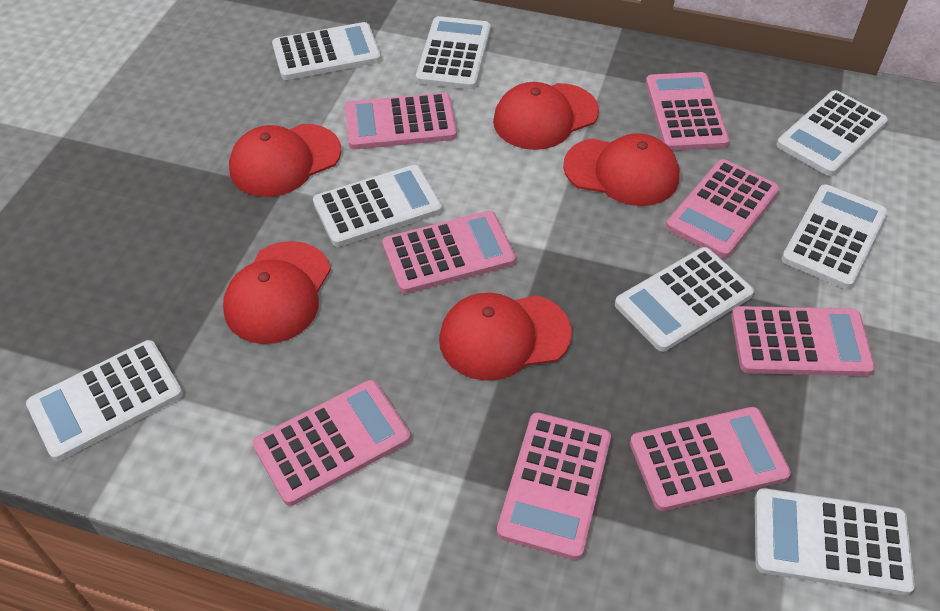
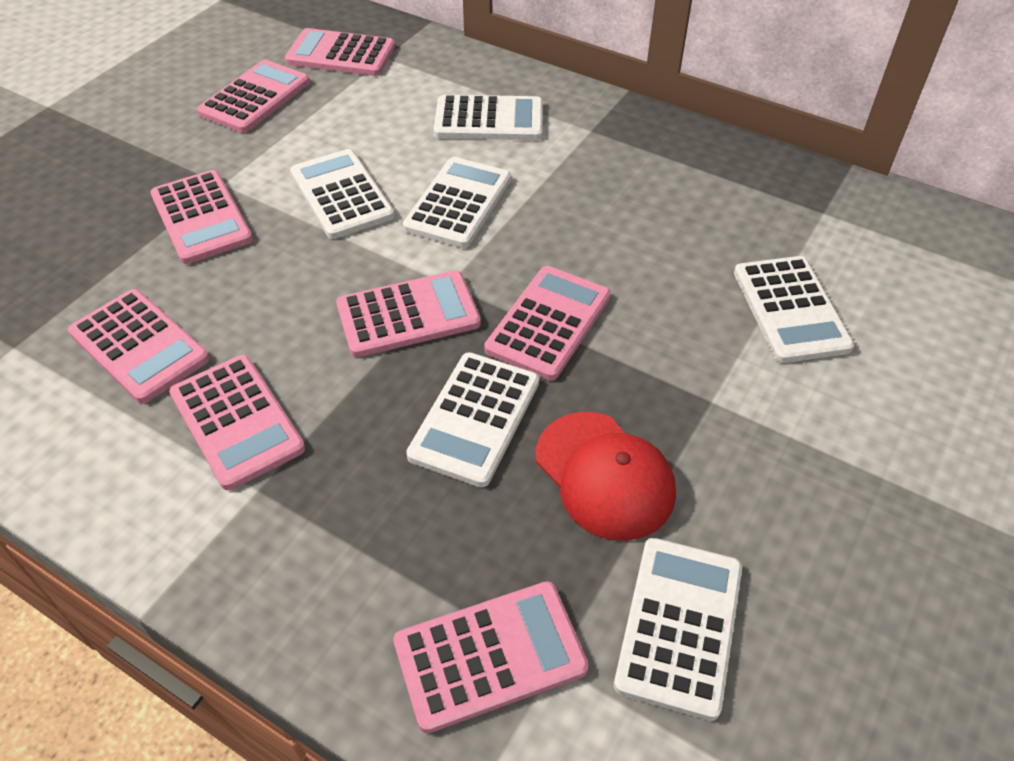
red cap: 5 -> 1
white calculator: 8 -> 6

